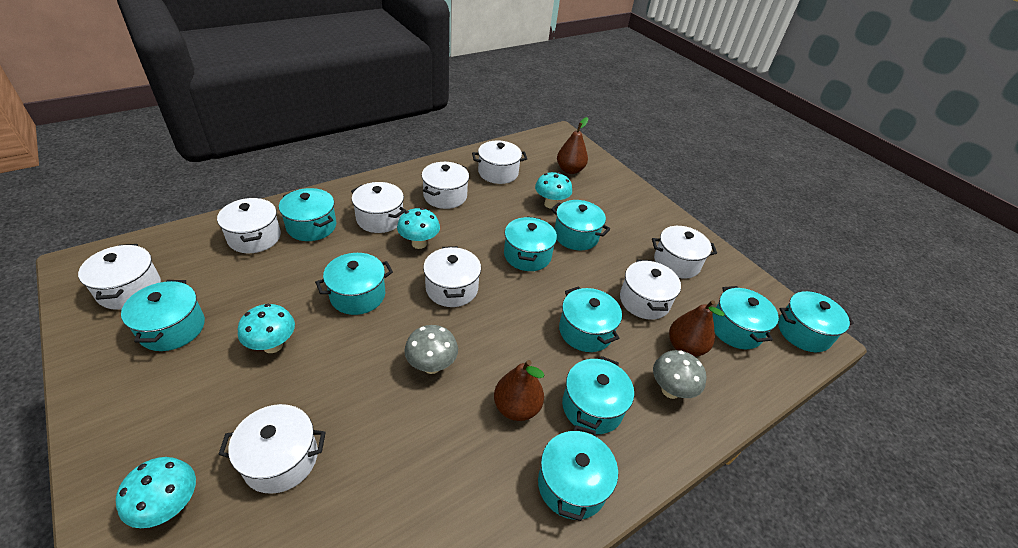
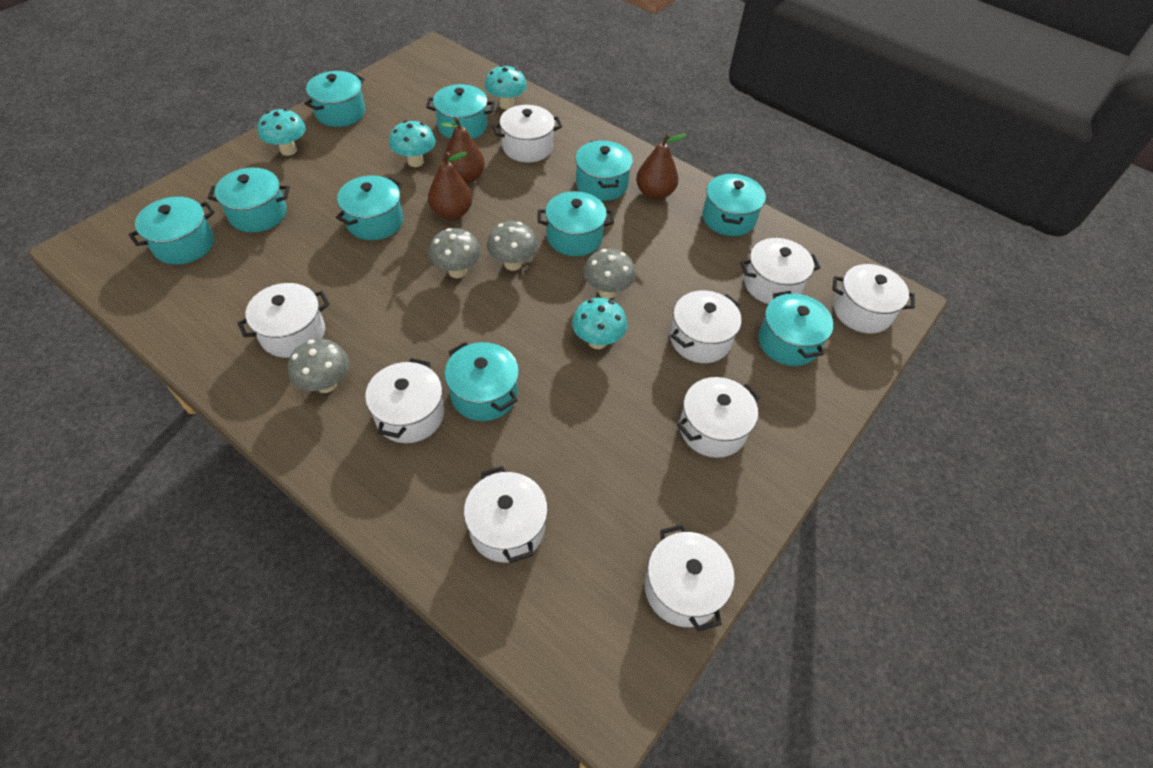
grey mushroom: 2 -> 4

